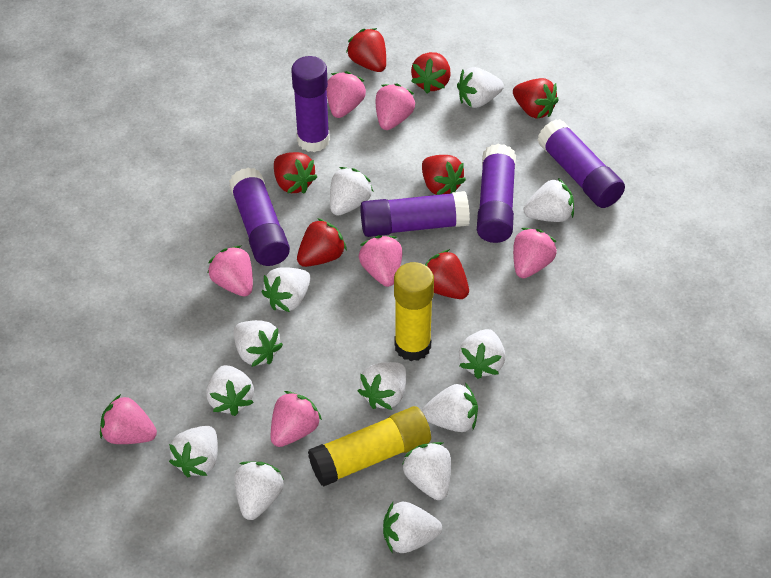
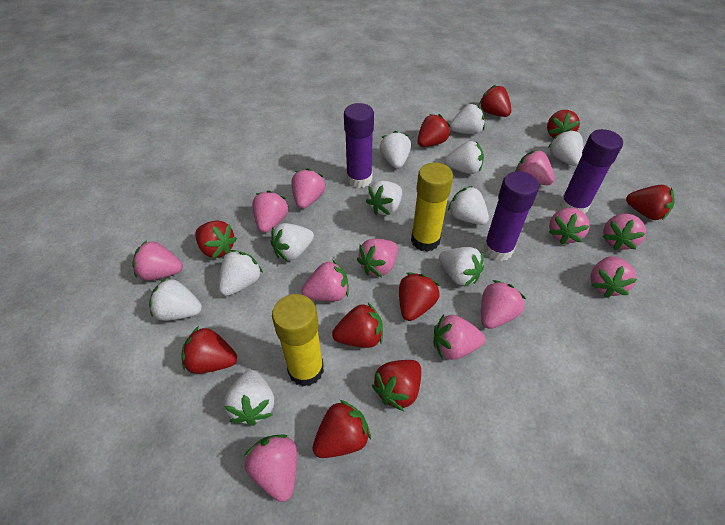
pink strawberry: 7 -> 12
purple glue stick: 5 -> 3
red strawberry: 7 -> 10
white strawberry: 13 -> 11

